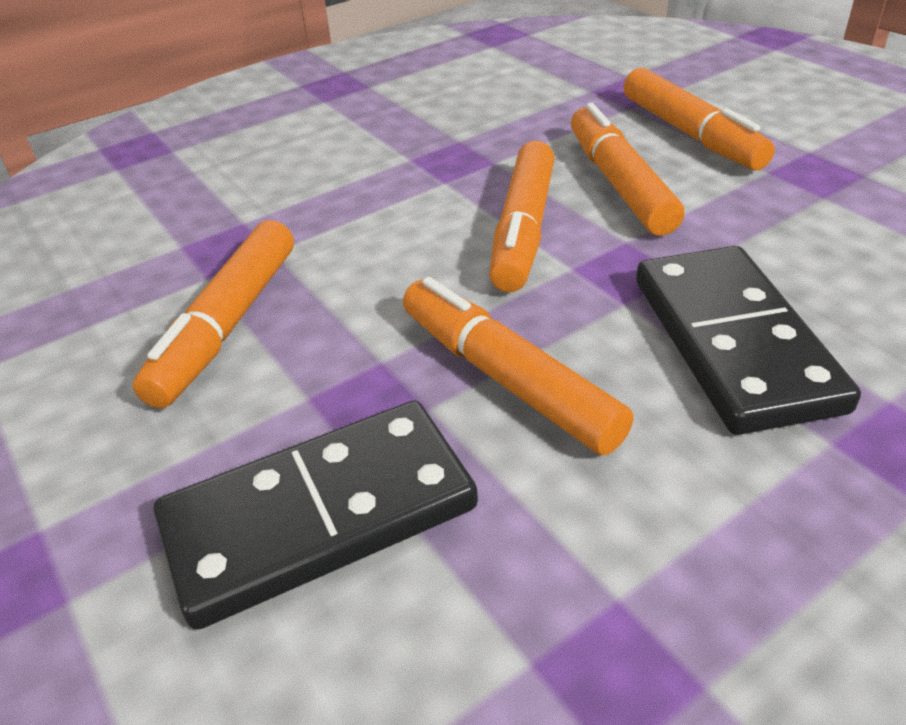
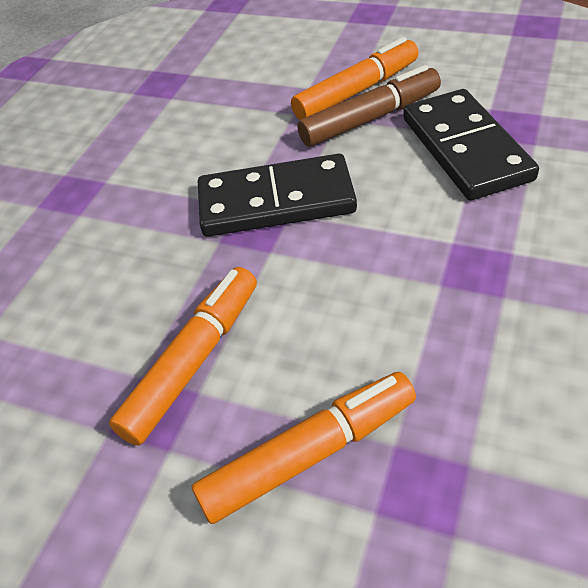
brown marker: 0 -> 1
orange marker: 5 -> 3

